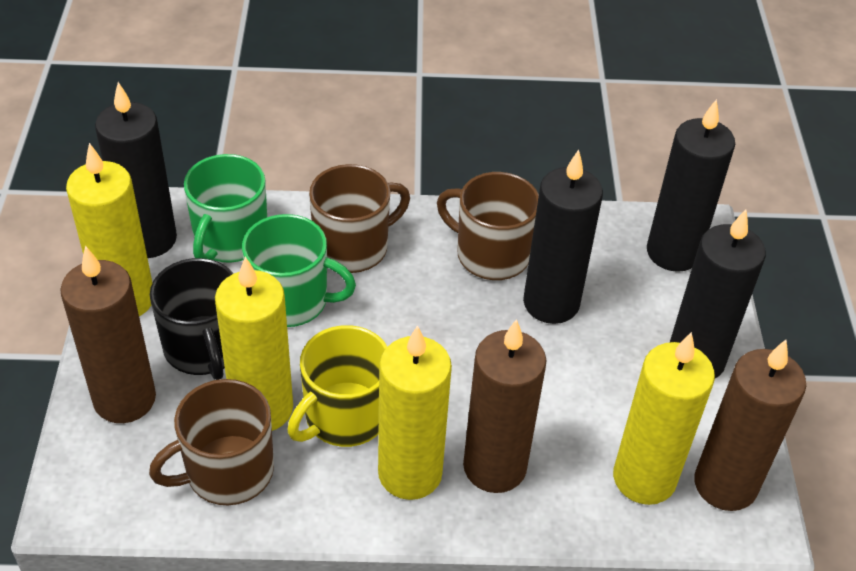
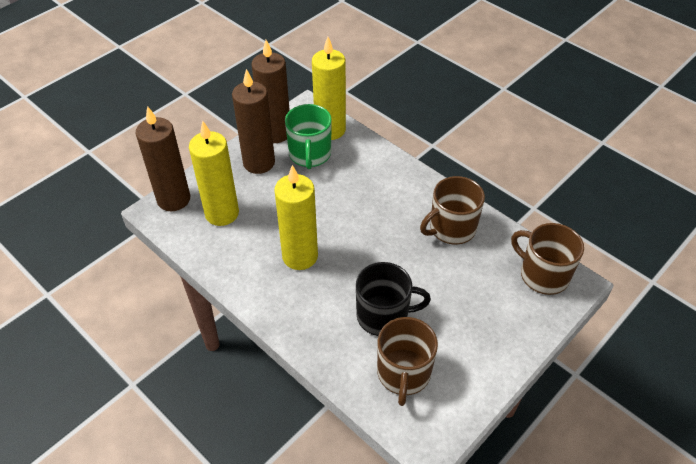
black candle: 4 -> 0
green mug: 2 -> 1
yellow candle: 4 -> 3
yellow mug: 1 -> 0

